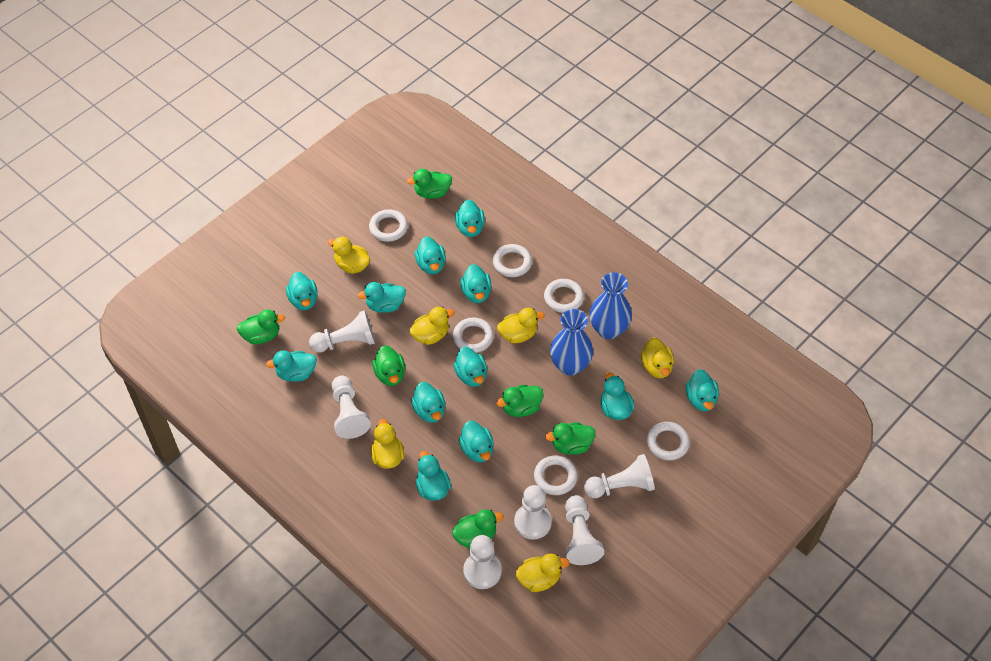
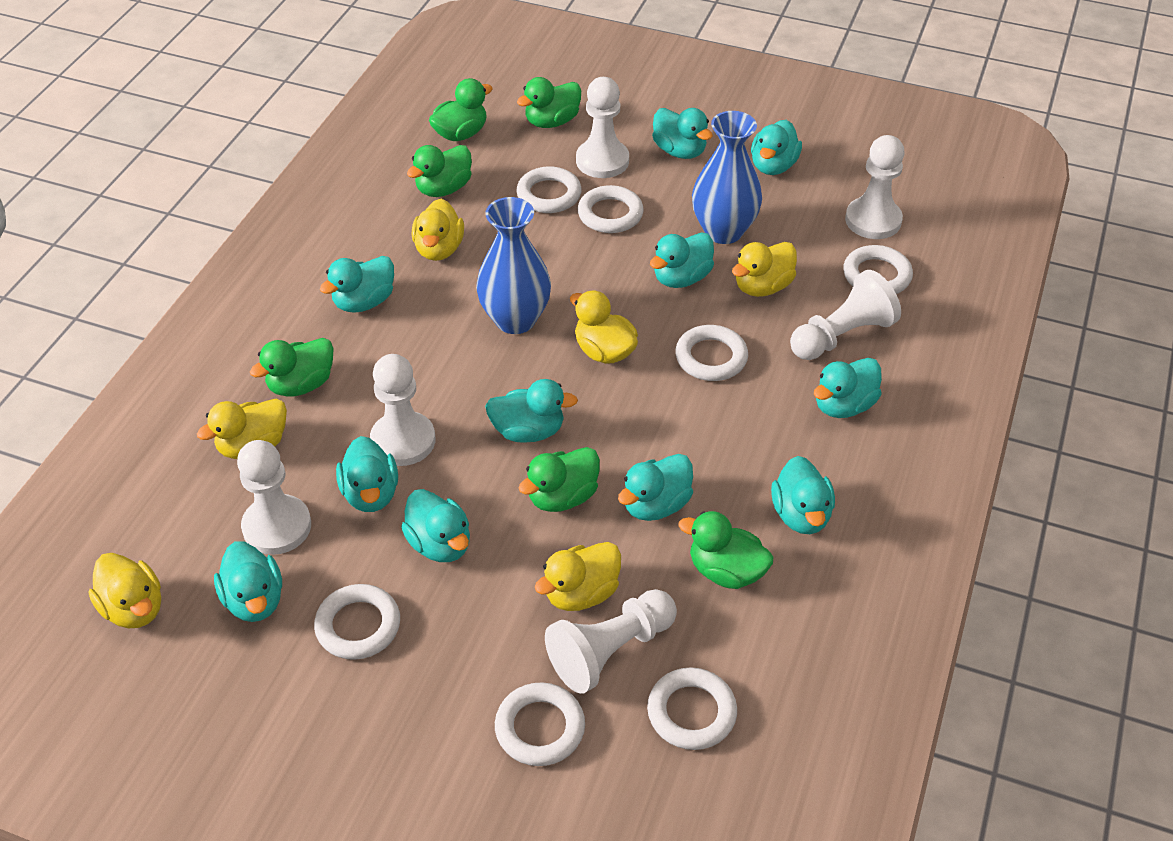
turquoise duck: 12 -> 11
white ring: 6 -> 7

